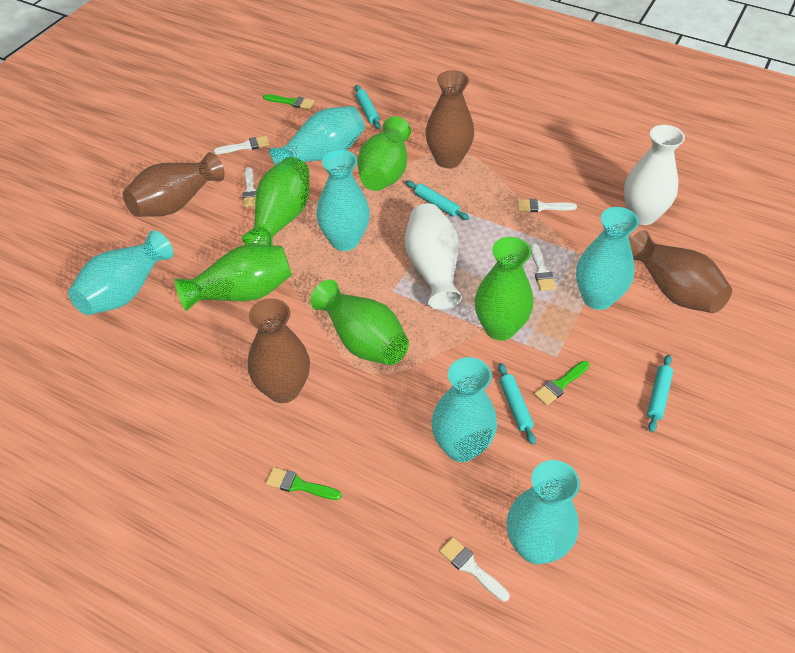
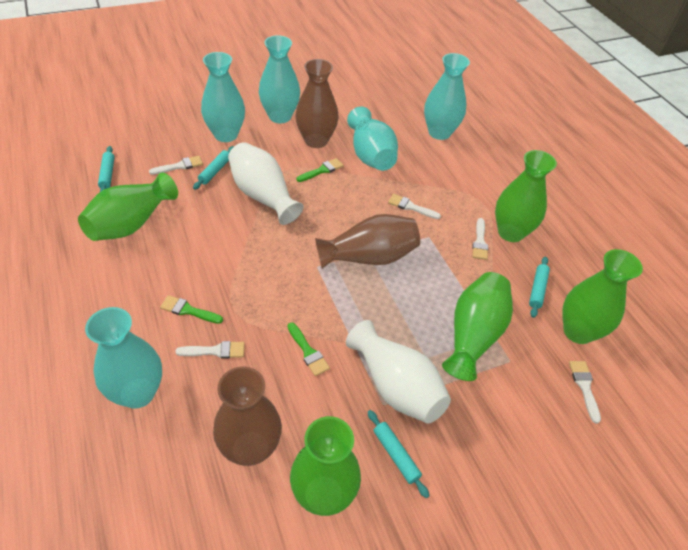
brown vase: 4 -> 3
turquoise vase: 6 -> 5

